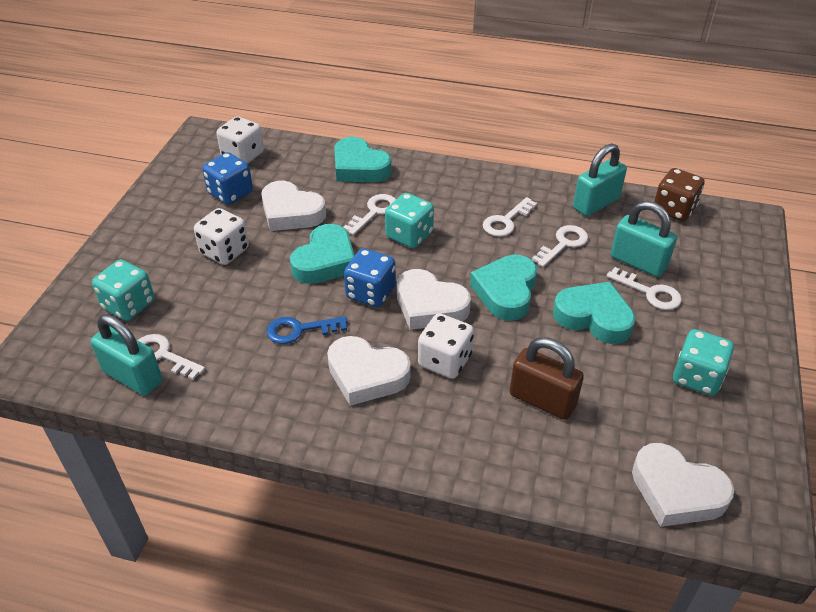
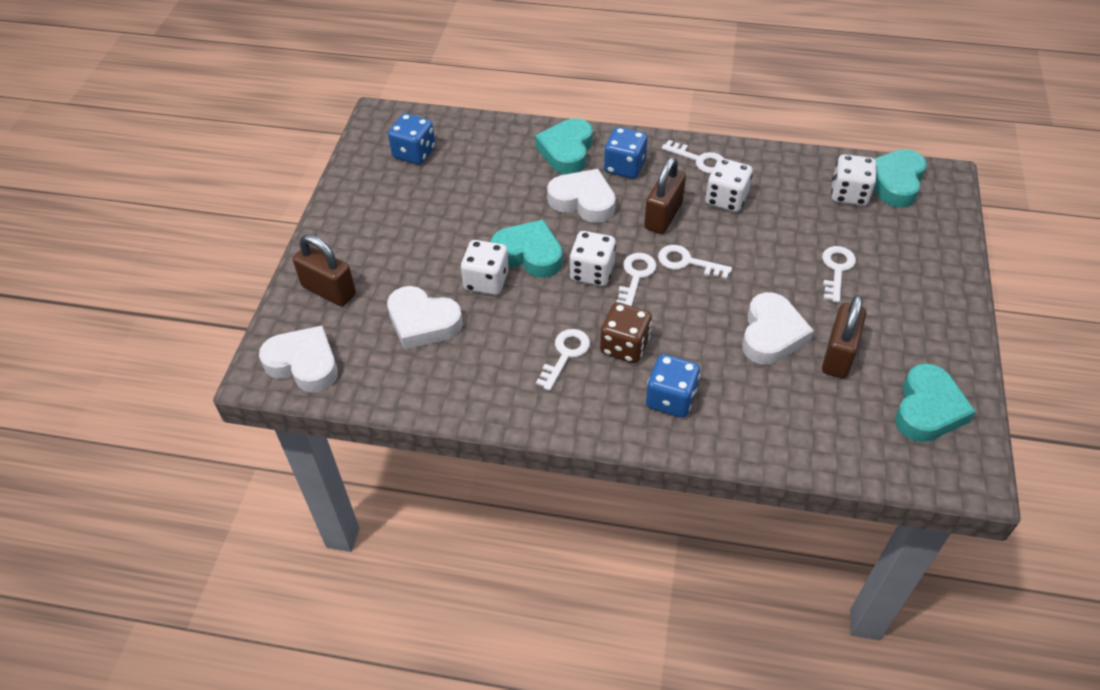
blue dice: 2 -> 3
blue key: 1 -> 0
brown padlock: 1 -> 3
turquoise dice: 3 -> 0
turquoise padlock: 3 -> 0
white dice: 3 -> 4

